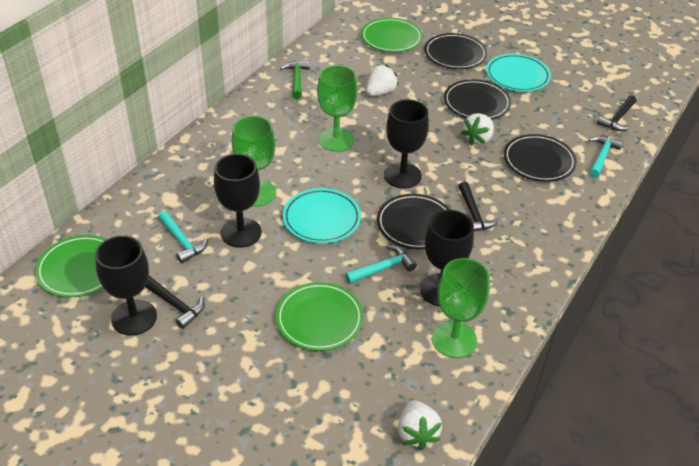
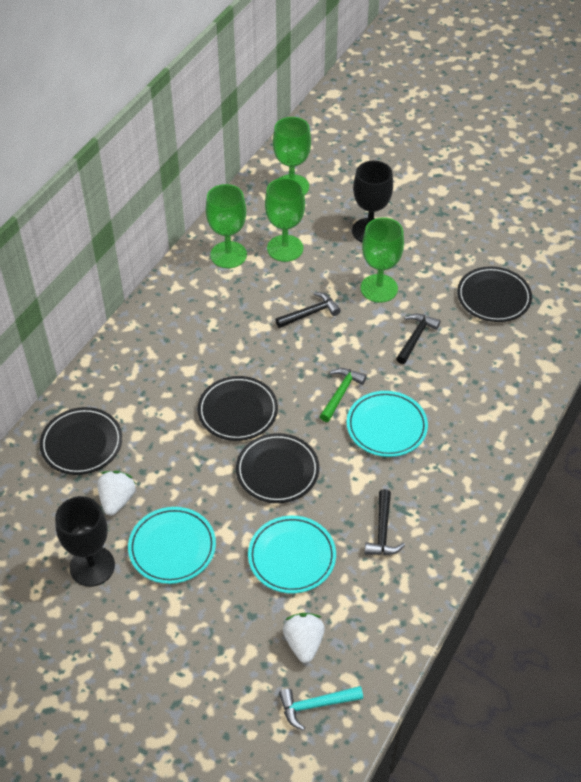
black goblet: 4 -> 2
green goblet: 3 -> 4
green plate: 3 -> 0
turquoise hammer: 3 -> 1
turquoise plate: 2 -> 3
white strawberry: 3 -> 2

